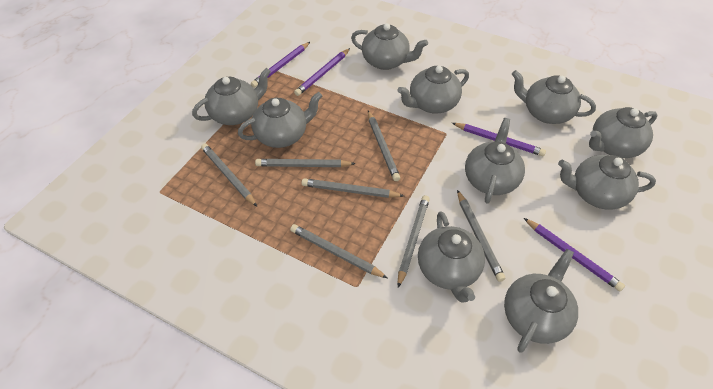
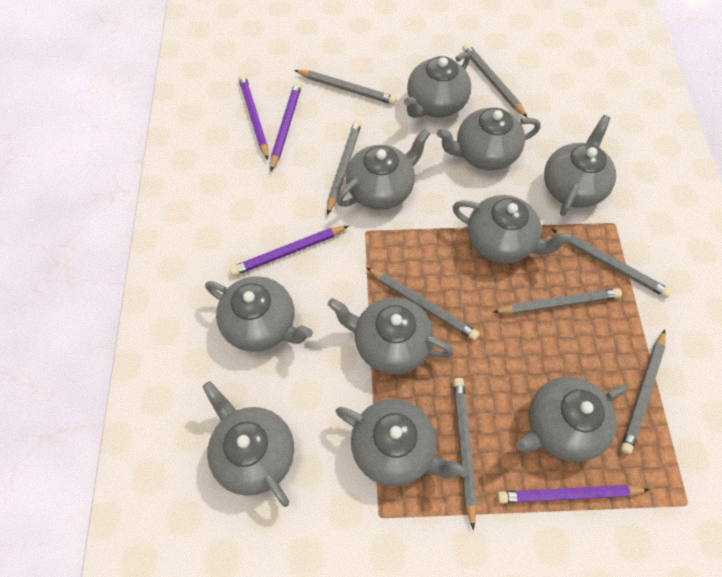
grey pencil: 7 -> 8

